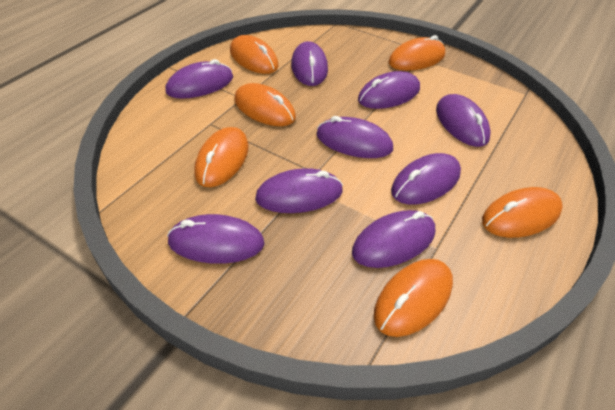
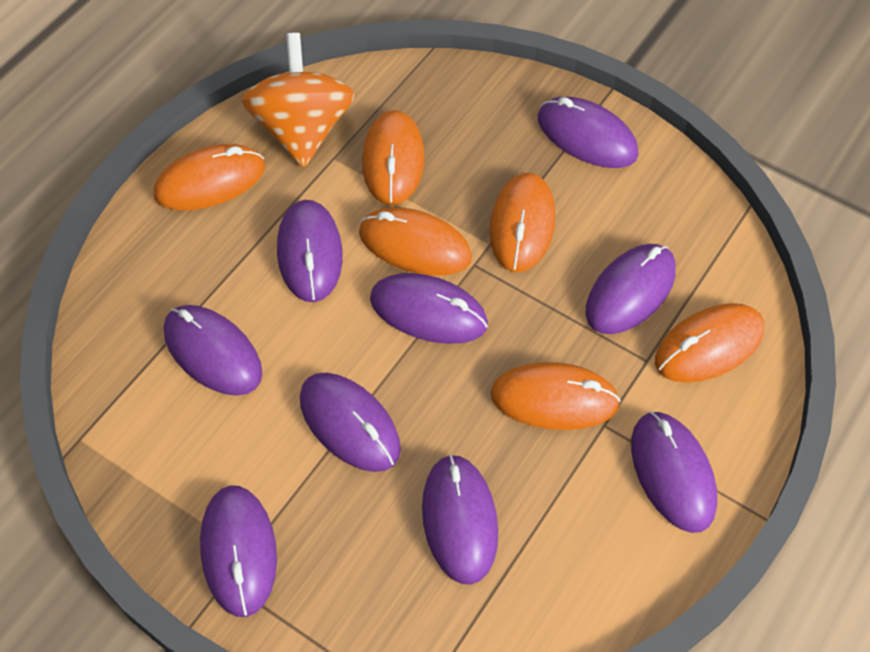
orange spinning top: 0 -> 1

